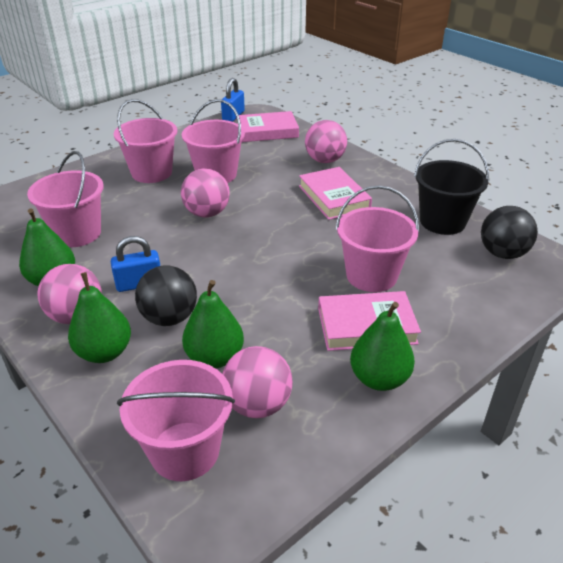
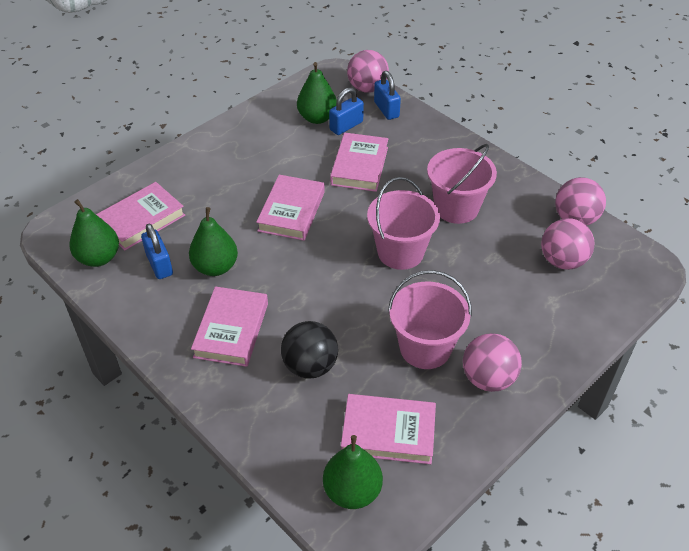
black ball: 2 -> 1
black bucket: 1 -> 0
blue padlock: 2 -> 3
pink book: 3 -> 5
pink bucket: 5 -> 3

